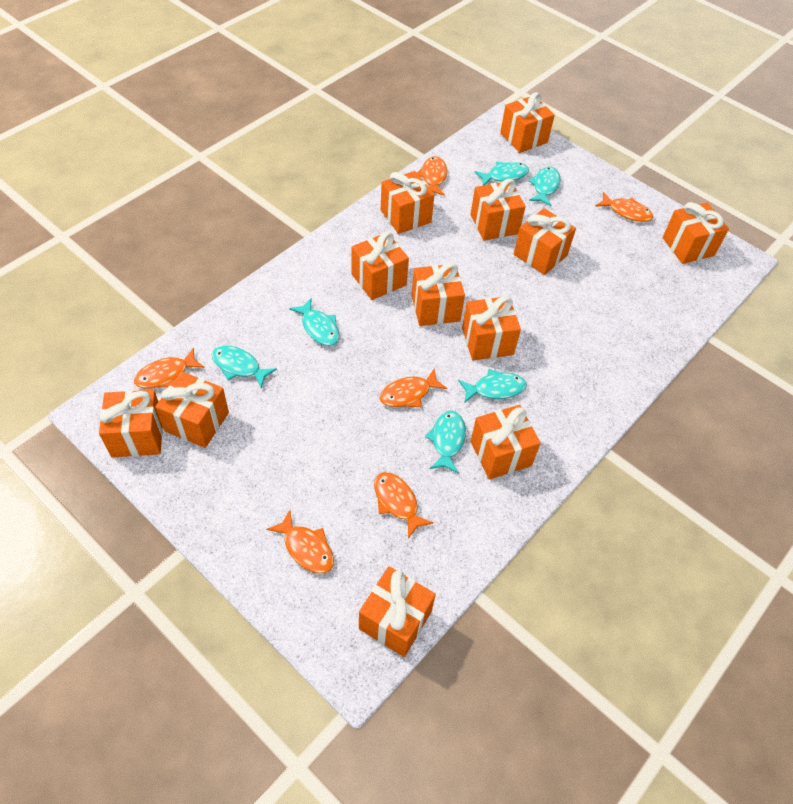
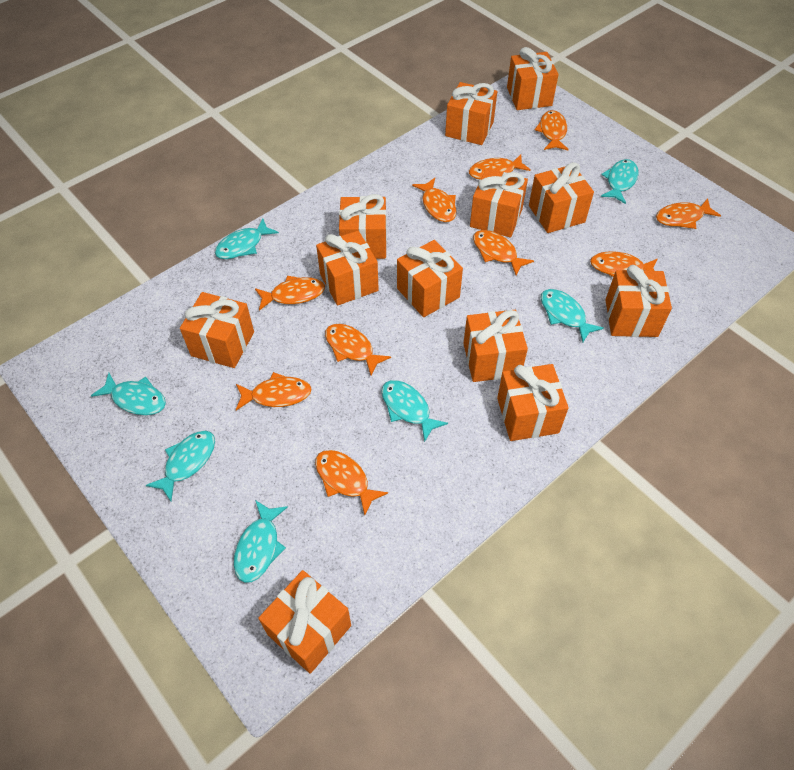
orange fish: 6 -> 10
turquoise fish: 6 -> 7

